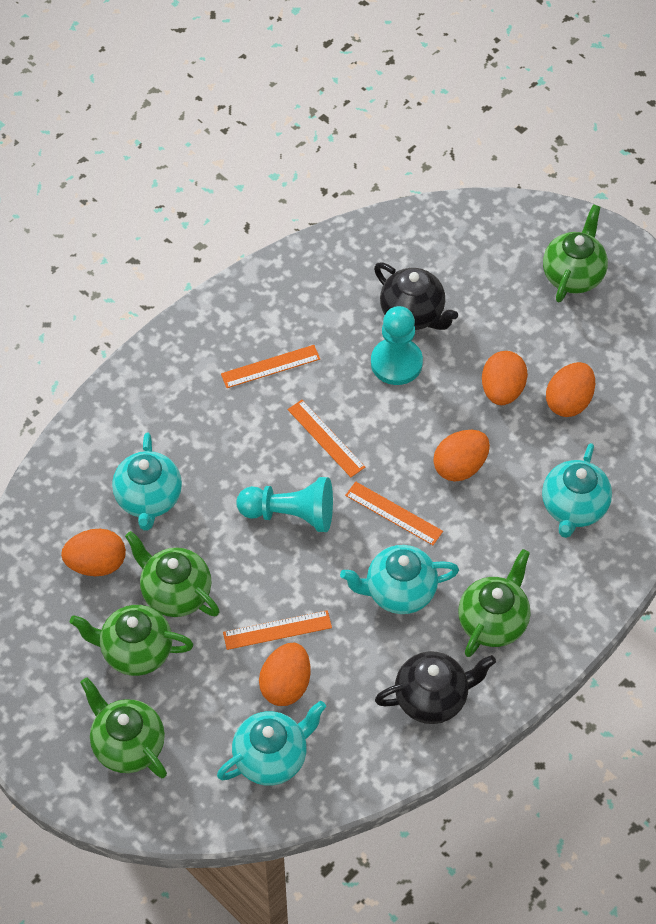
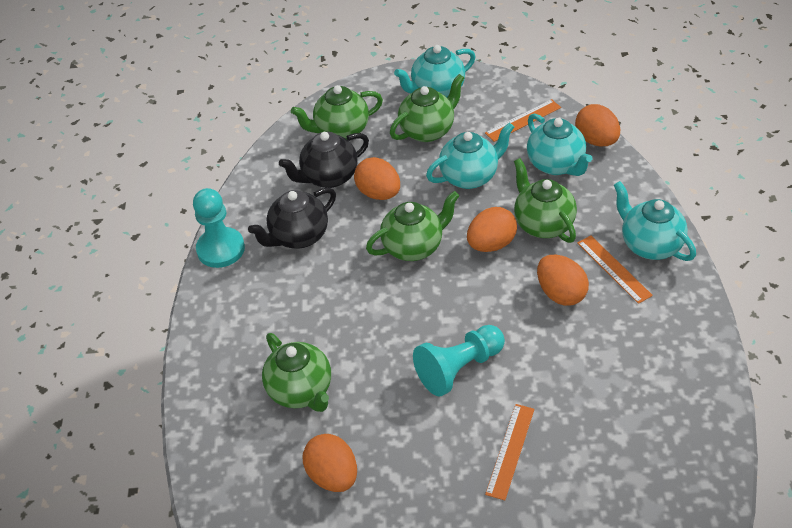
orange ruler: 4 -> 3

